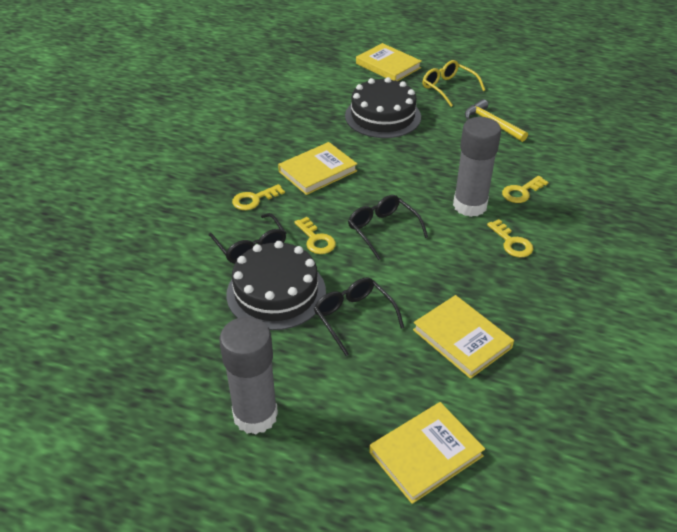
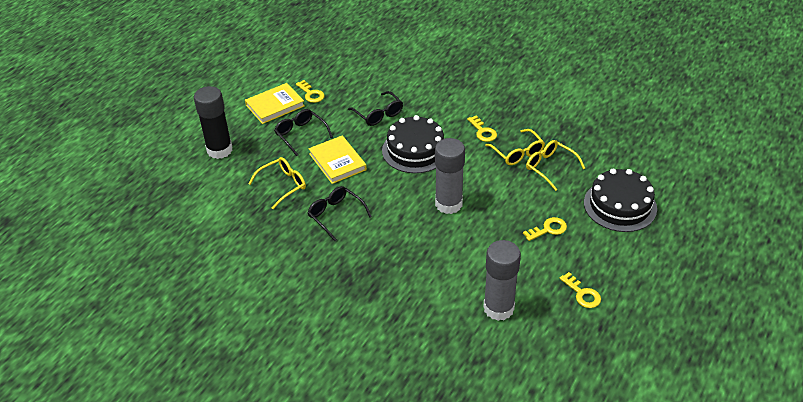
black glue stick: 0 -> 1
yellow book: 4 -> 2
yellow glasses: 1 -> 3
yellow hammer: 1 -> 0

